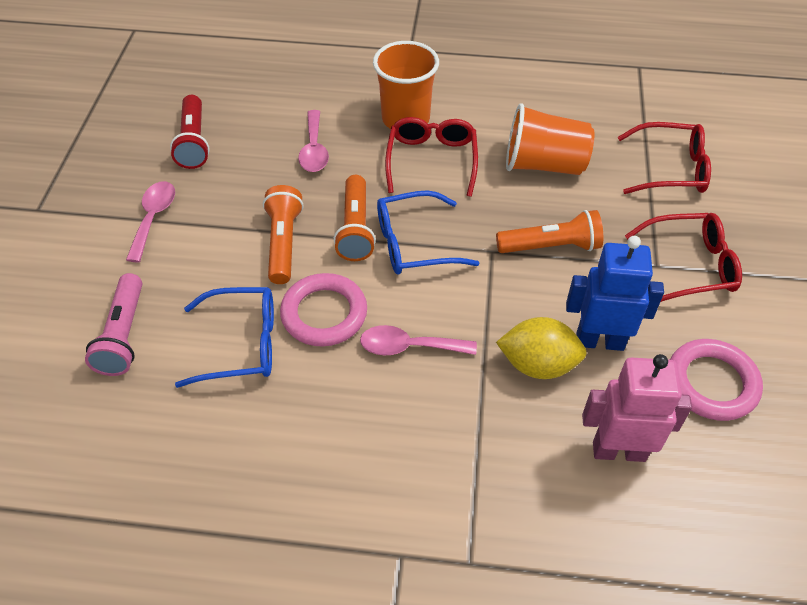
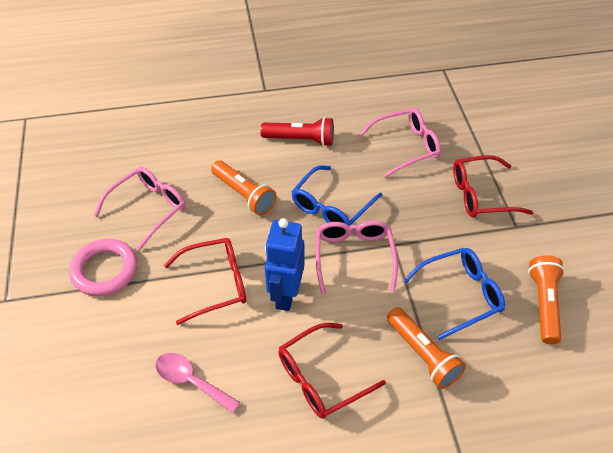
orange cup: 2 -> 0
pink flashlight: 1 -> 0
pink glasses: 0 -> 3
pink ring: 2 -> 1
pink robot: 1 -> 0
pink spoon: 3 -> 1
yellow lemon: 1 -> 0

